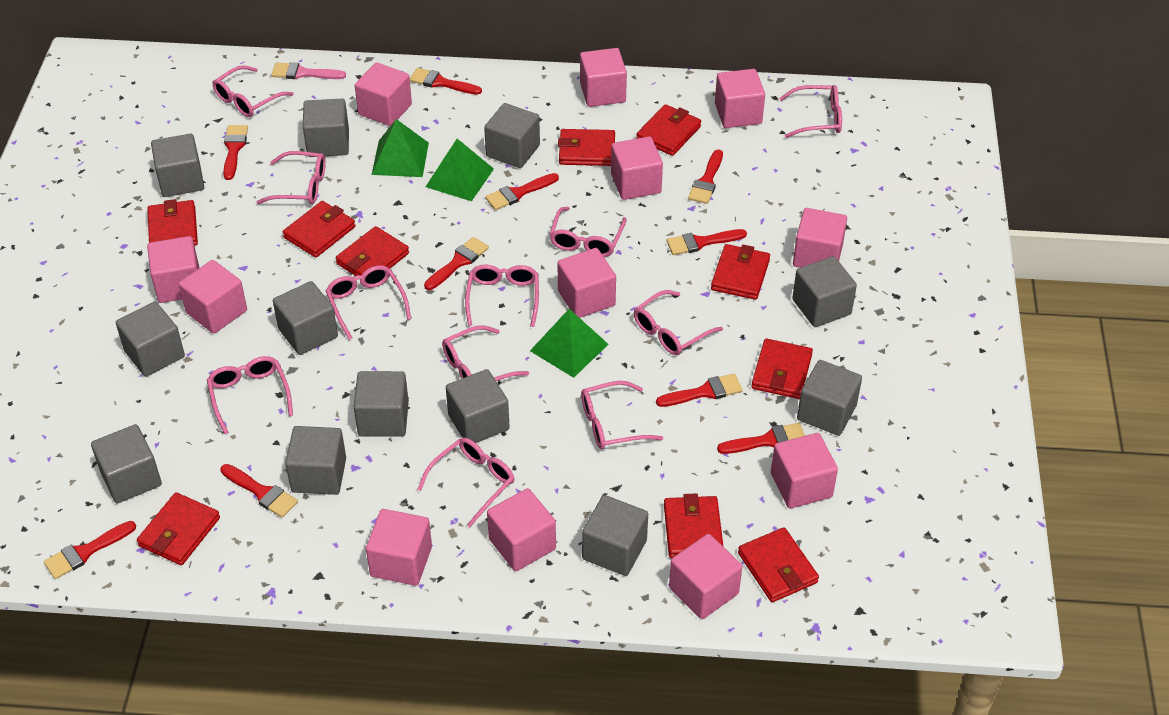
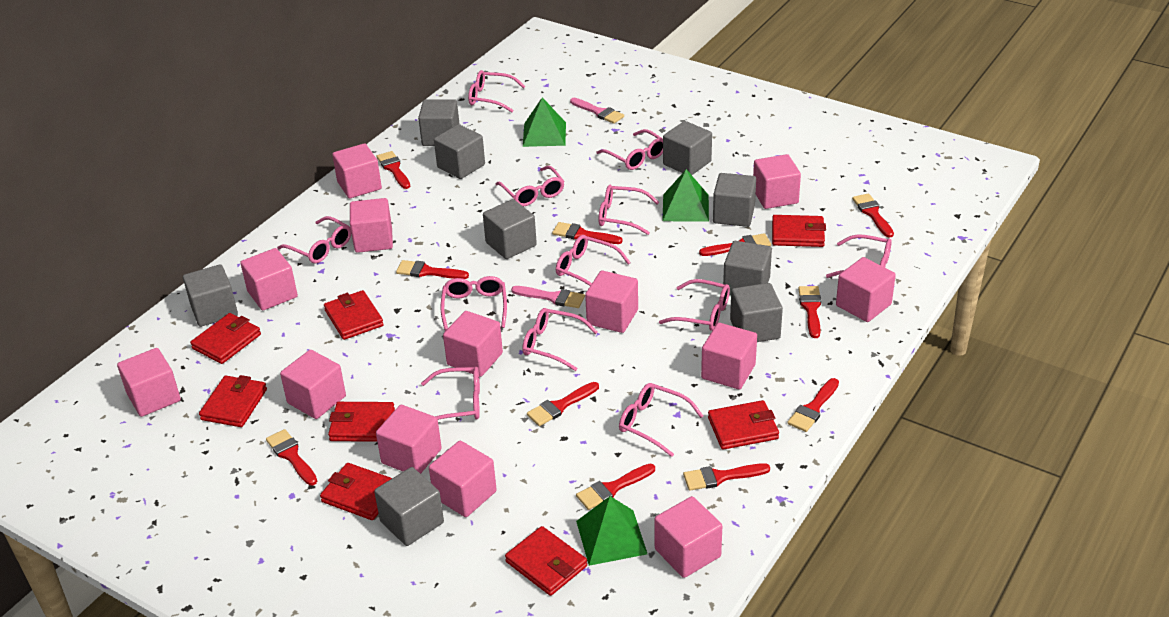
grey cube: 12 -> 9
pink brush: 1 -> 2
pink cube: 12 -> 13
pink glasses: 11 -> 12
red brush: 10 -> 11
red wallet: 10 -> 8

